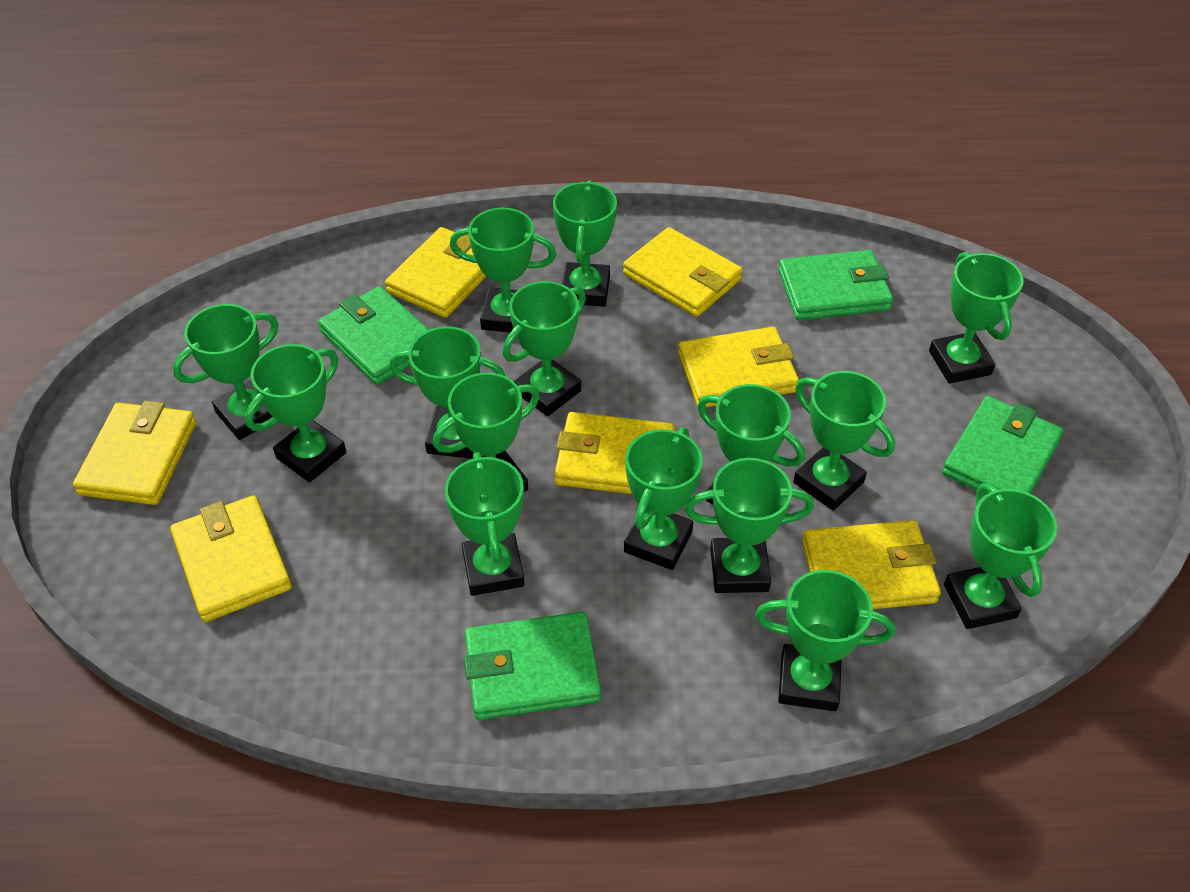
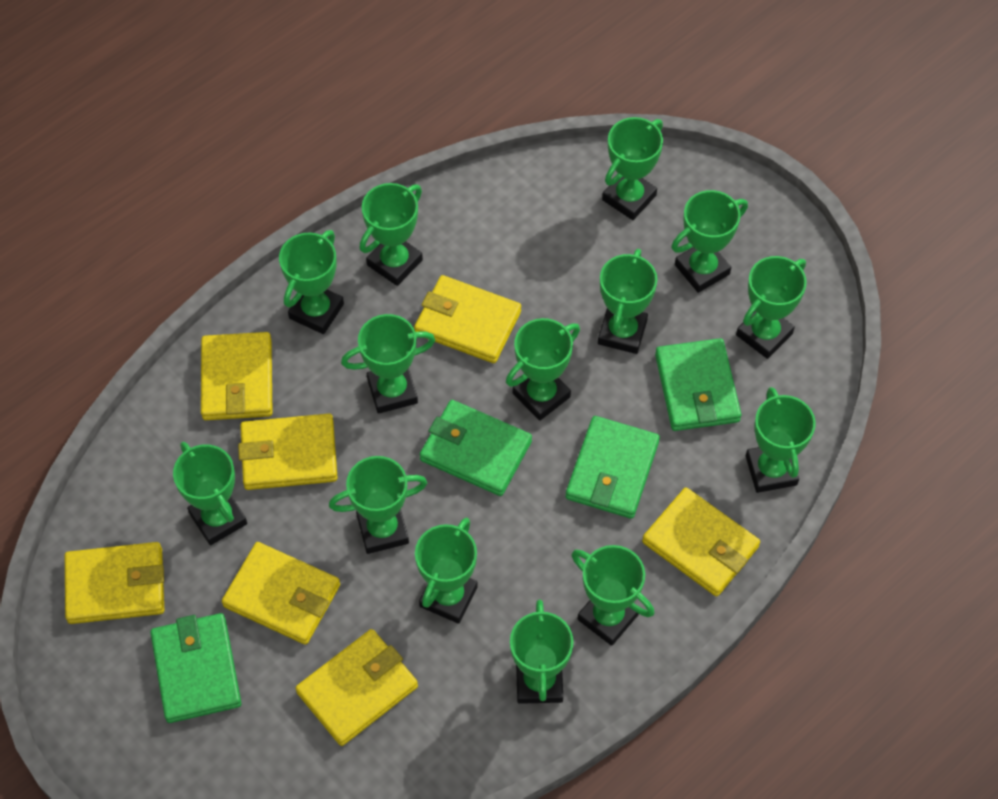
green trophy: 15 -> 14

